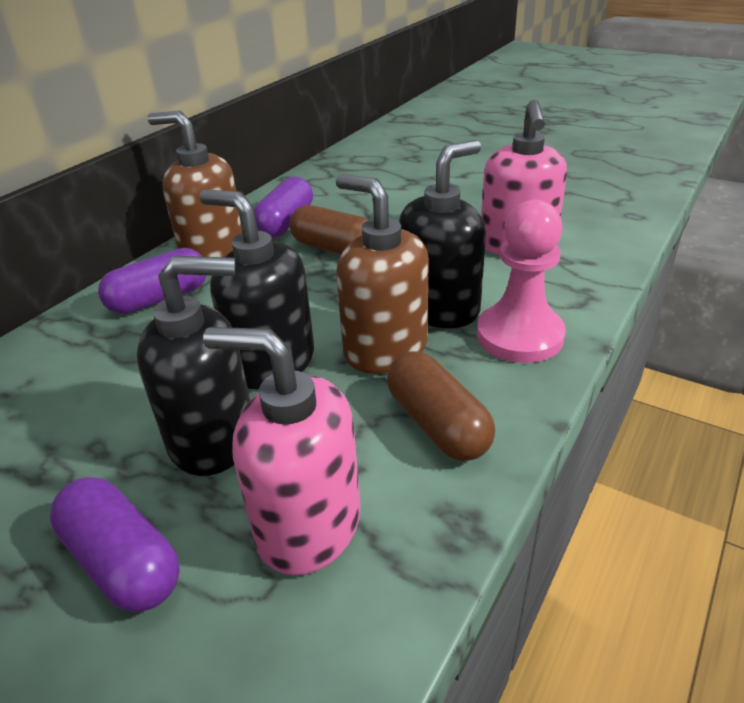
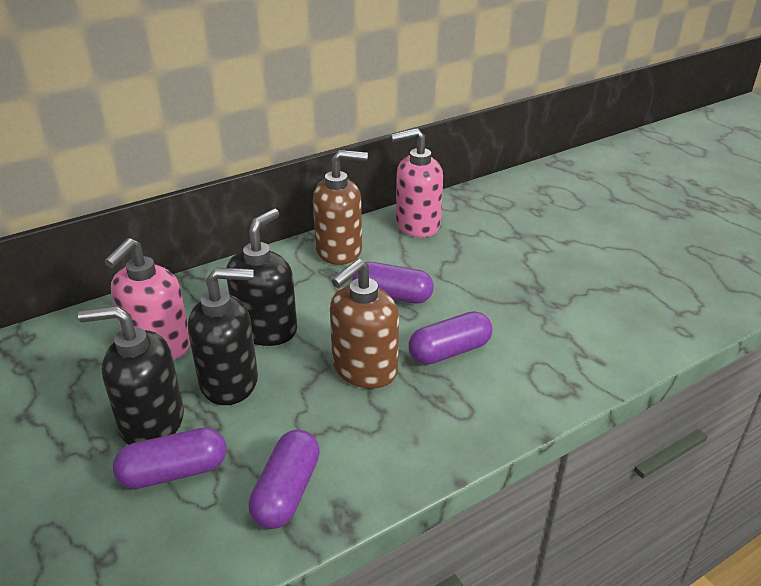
brown capsule: 2 -> 0
pink pawn: 1 -> 0
purple capsule: 3 -> 4

